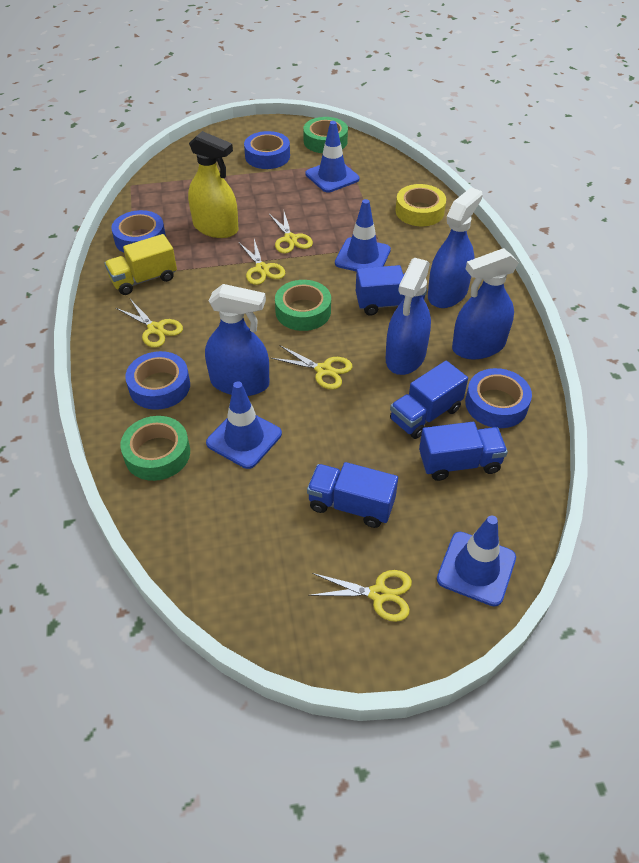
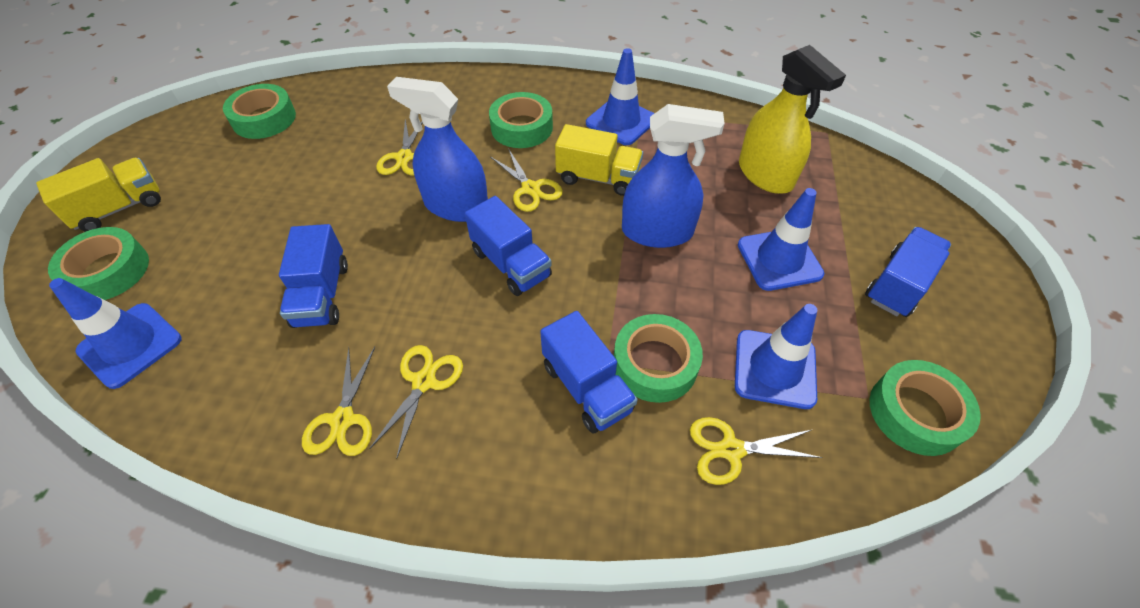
blue spray bottle: 4 -> 2
blue tape: 4 -> 0
green tape: 3 -> 5
yellow tape: 1 -> 0
yellow truck: 1 -> 2

